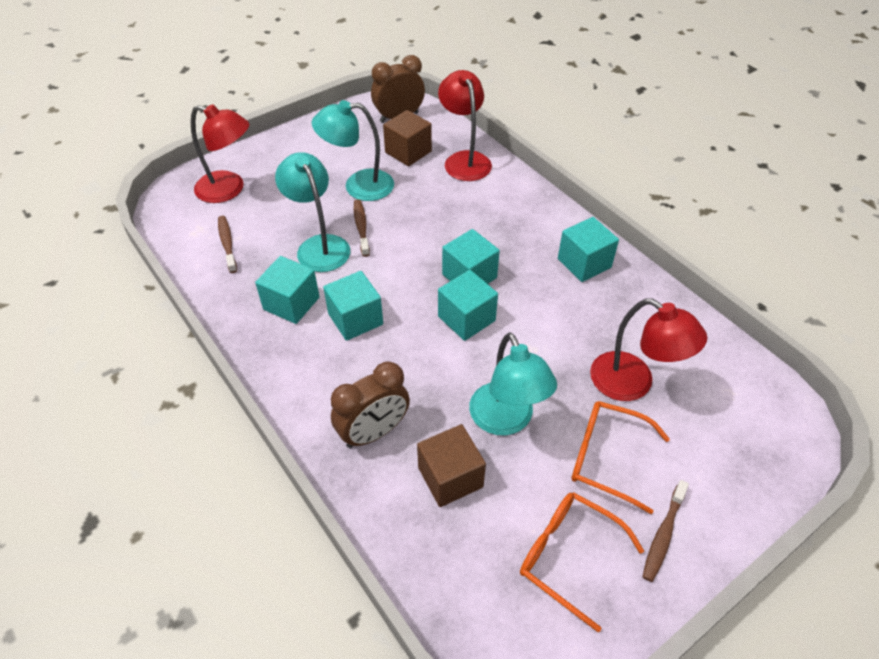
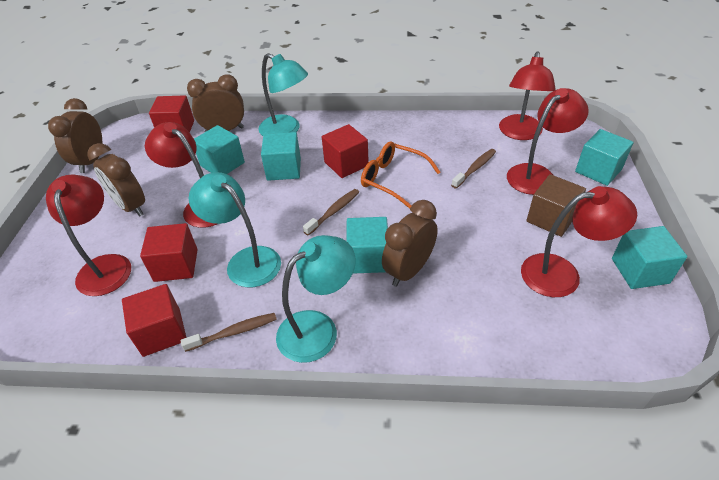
brown clock: 2 -> 4
brown cube: 2 -> 1
orange glasses: 2 -> 1
red cube: 0 -> 4
red lamp: 3 -> 5

